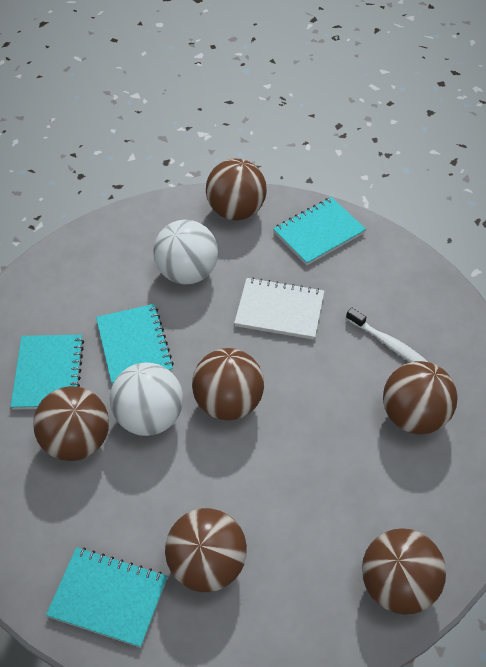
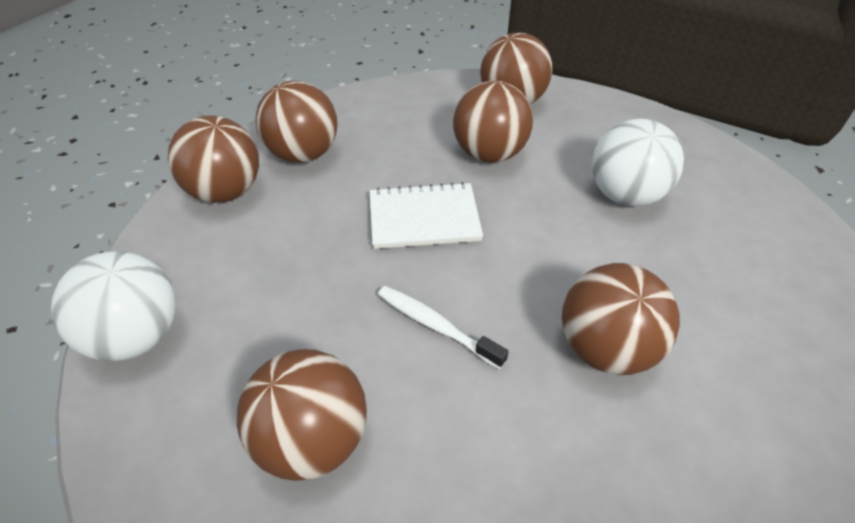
turquoise notebook: 4 -> 0

